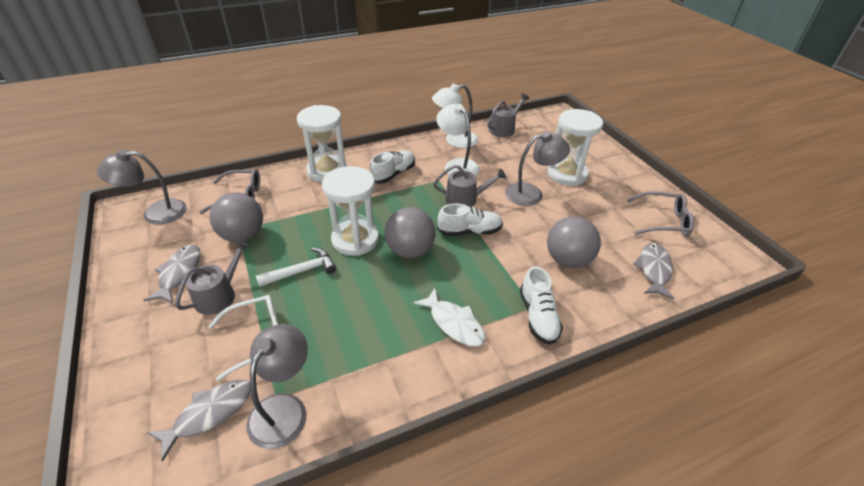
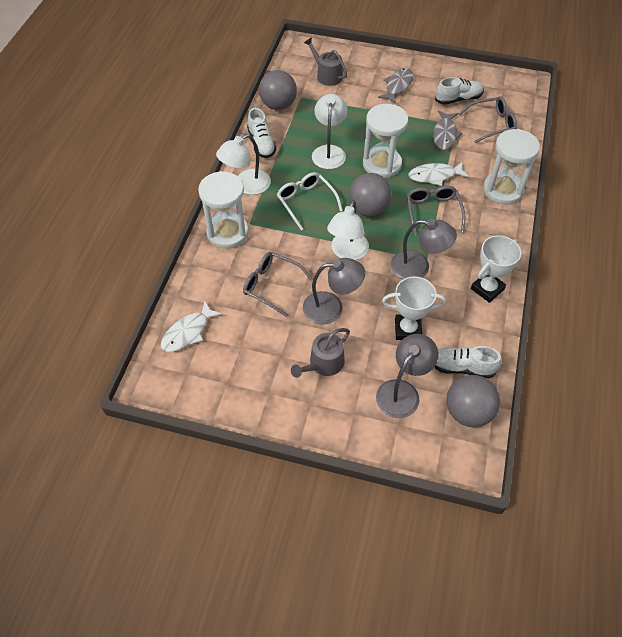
grey fish: 3 -> 2
grey glasses: 2 -> 3
grey watering can: 3 -> 2
white fish: 1 -> 2
white hammer: 1 -> 0
white lamp: 2 -> 3
white trophy: 0 -> 2

